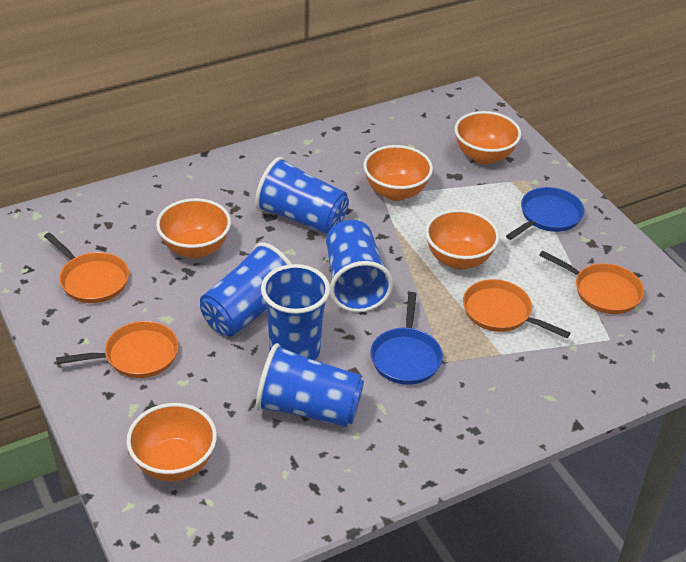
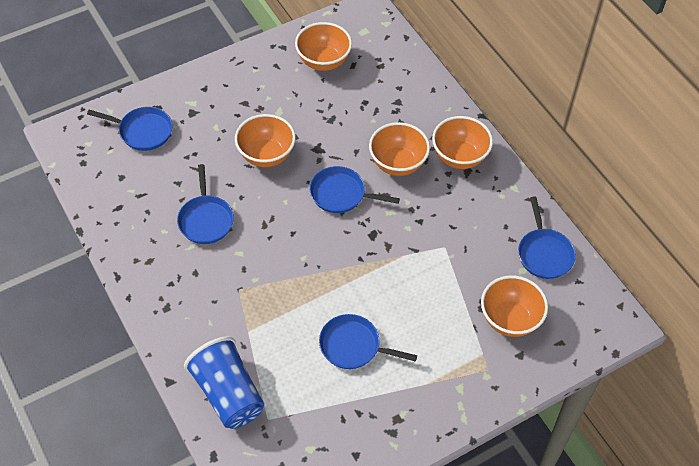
blue cup: 5 -> 1
blue pan: 2 -> 5
orange pan: 4 -> 0

